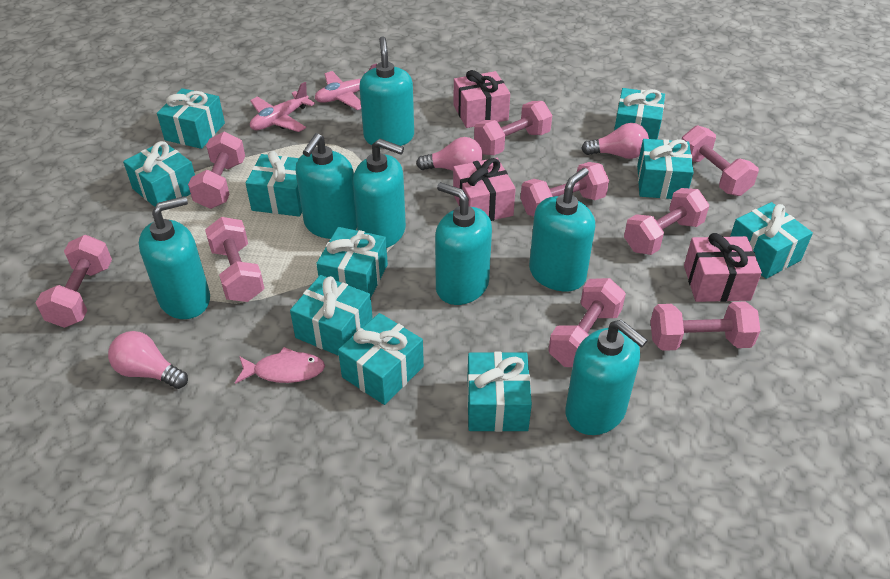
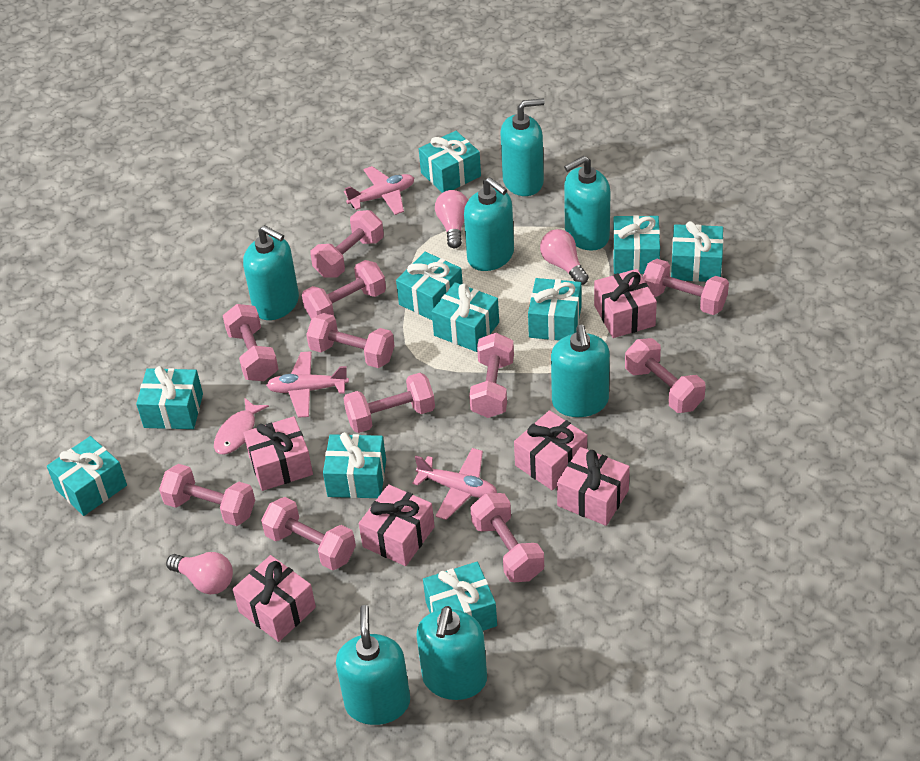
pink dumbbell: 9 -> 11
pink gift: 3 -> 6
pink plane: 2 -> 3

